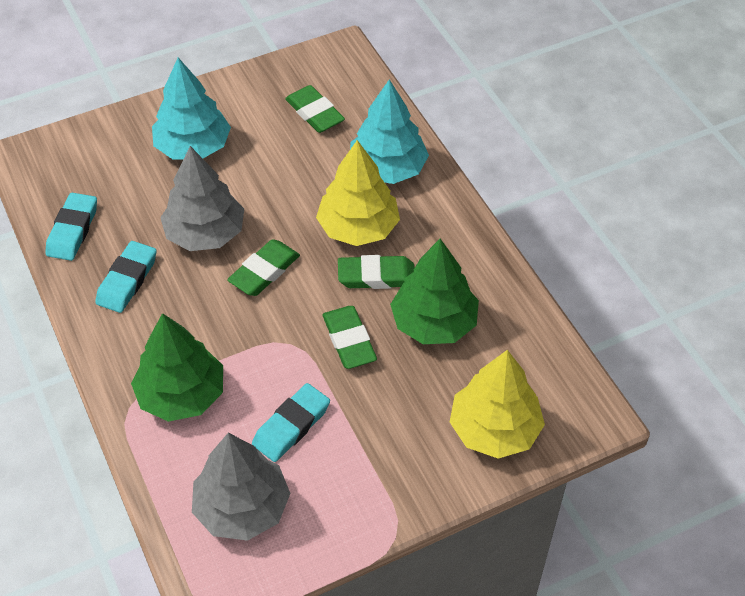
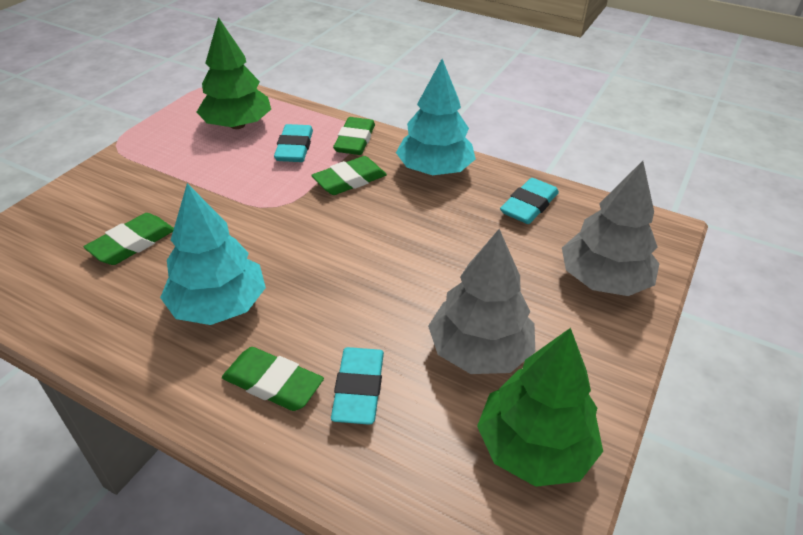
yellow tree: 2 -> 0

